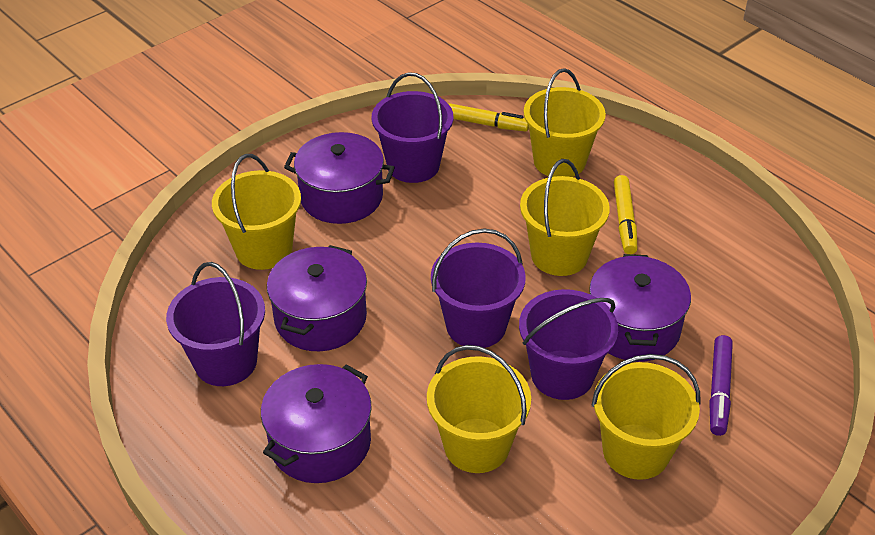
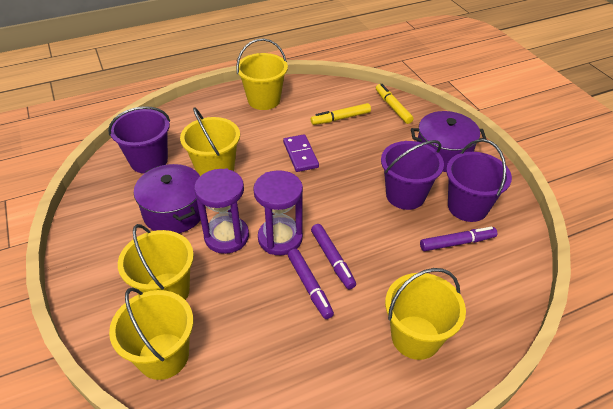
purple bucket: 4 -> 3
purple domino: 0 -> 1
purple hourglass: 0 -> 2
purple marker: 1 -> 3
purple pot: 4 -> 2

